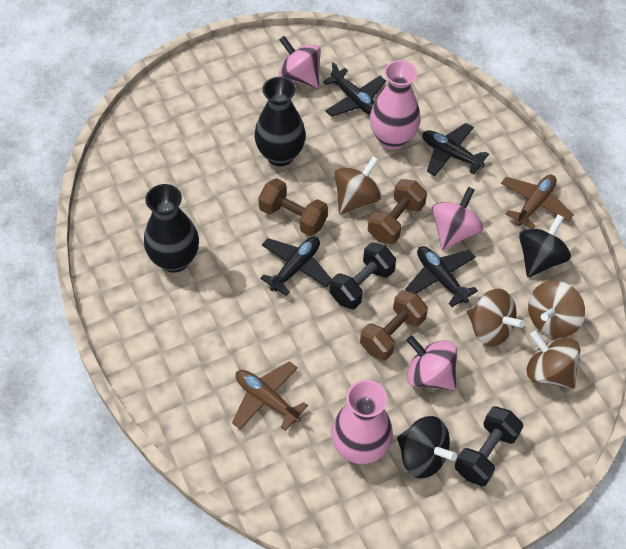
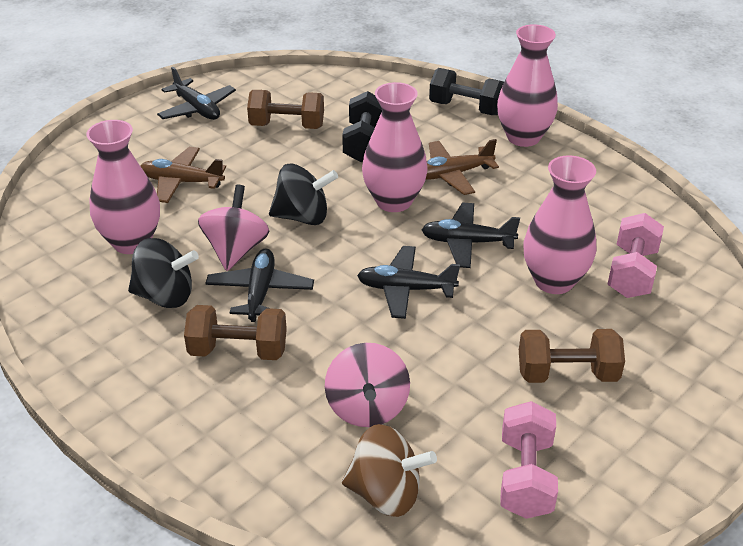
black vase: 2 -> 0
brown spinning top: 4 -> 1
pink dumbbell: 0 -> 2
pink spinning top: 3 -> 2
pink vase: 2 -> 4

